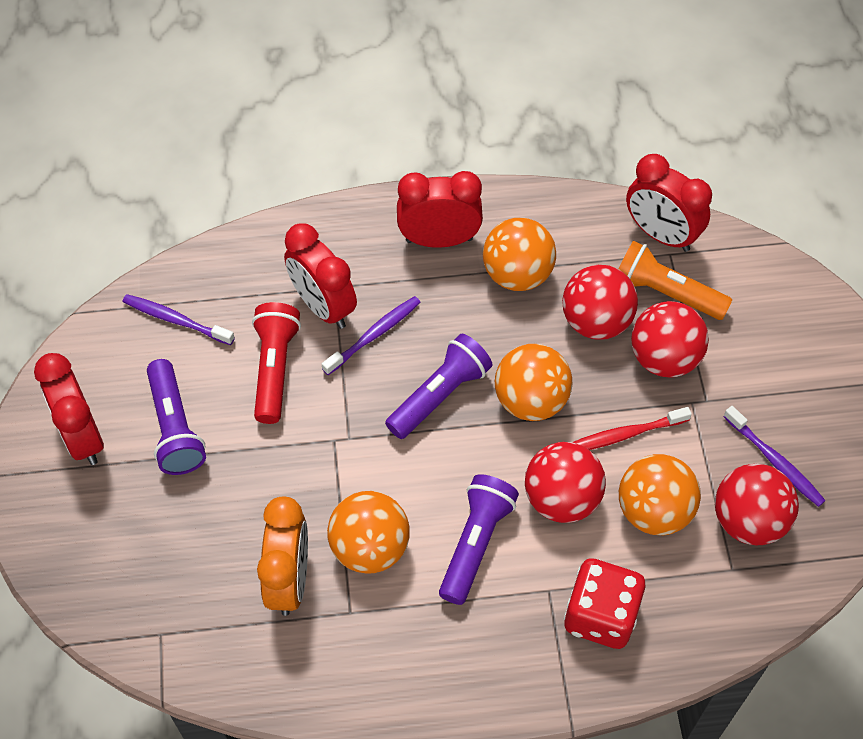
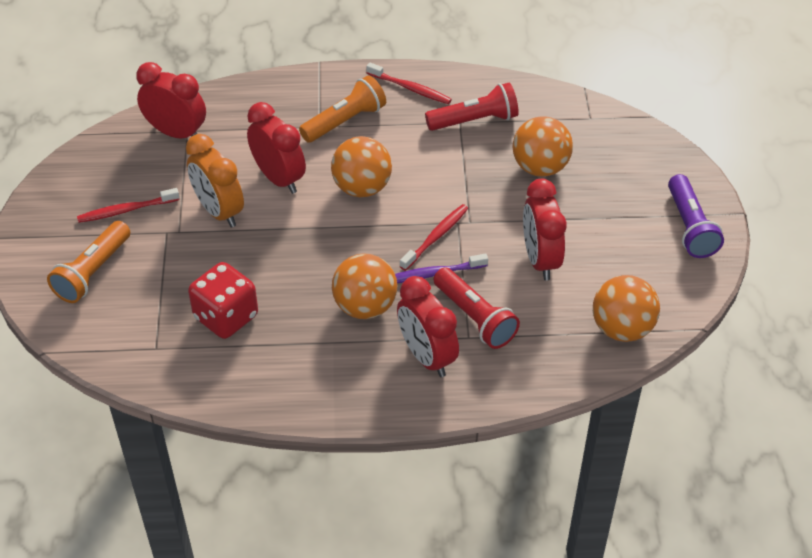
orange flashlight: 1 -> 2
purple flashlight: 3 -> 1
purple toothbrush: 3 -> 1
red ball: 4 -> 0
red flashlight: 1 -> 2
red toothbrush: 1 -> 3

